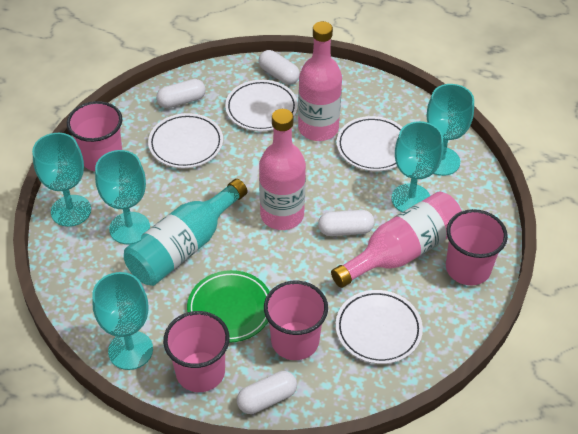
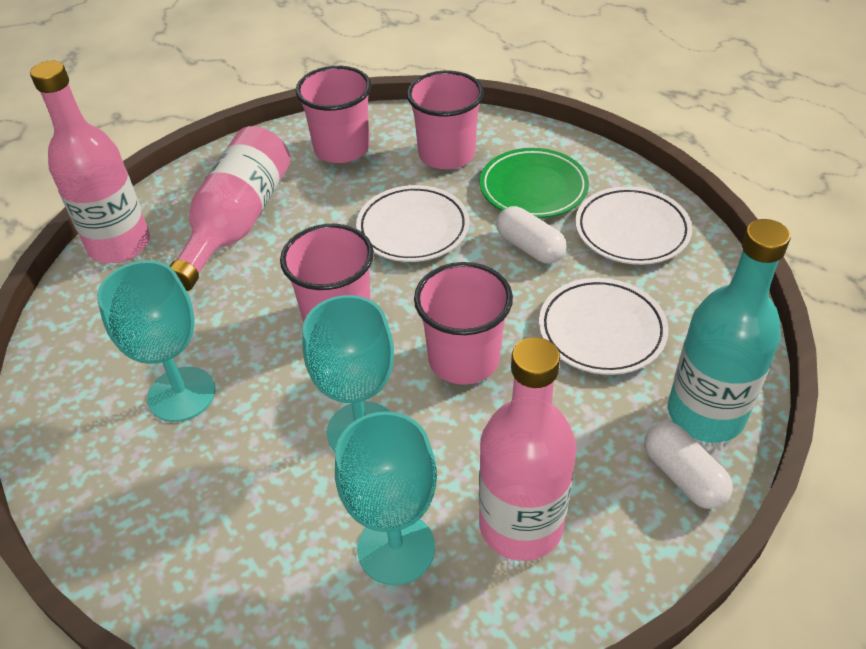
turquoise goblet: 5 -> 3
white capsule: 4 -> 2
white plate: 4 -> 3

